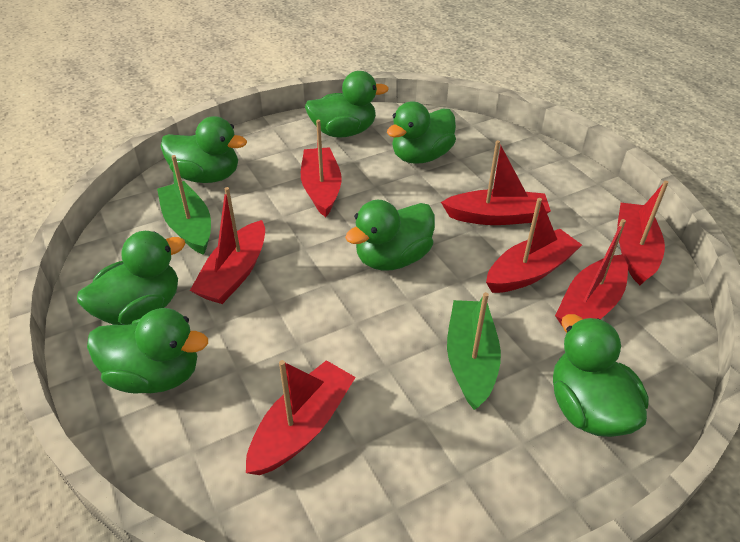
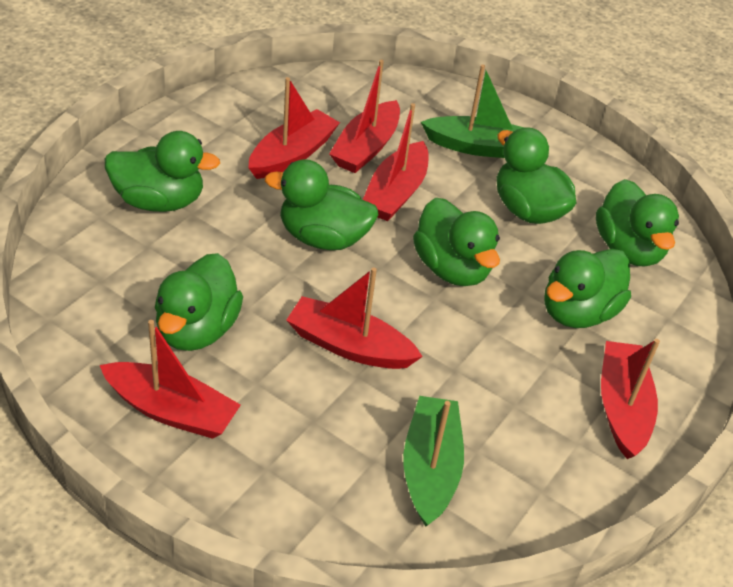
red boat: 7 -> 6

